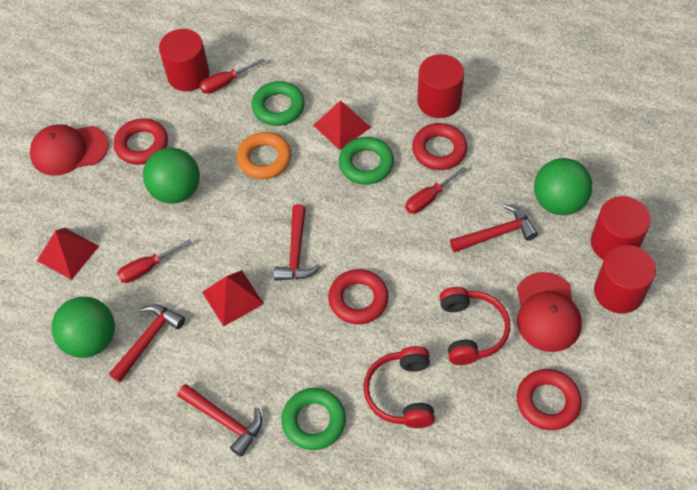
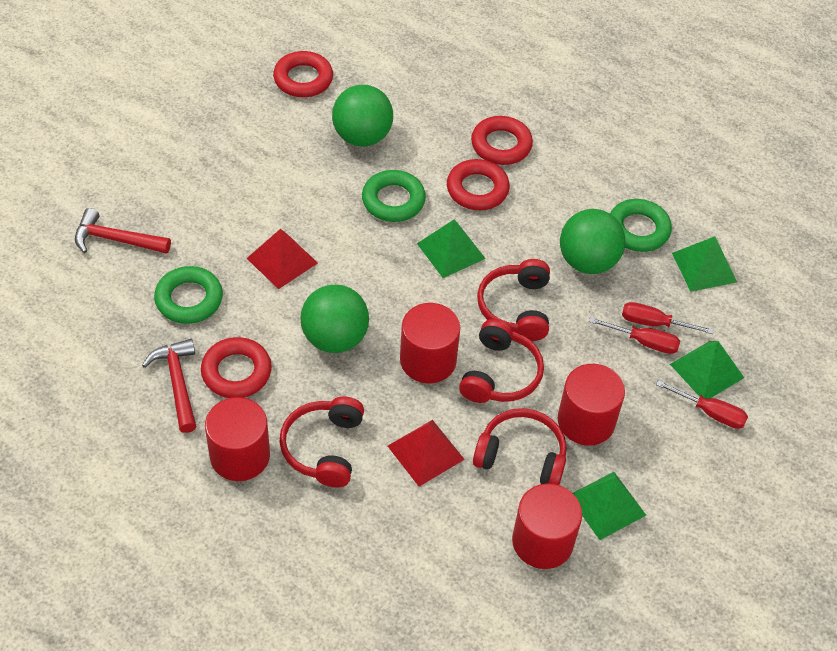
green pyramid: 0 -> 4
orange ring: 1 -> 0
red cap: 2 -> 0
red hammer: 4 -> 2
red headphones: 2 -> 4
red pyramid: 3 -> 2

